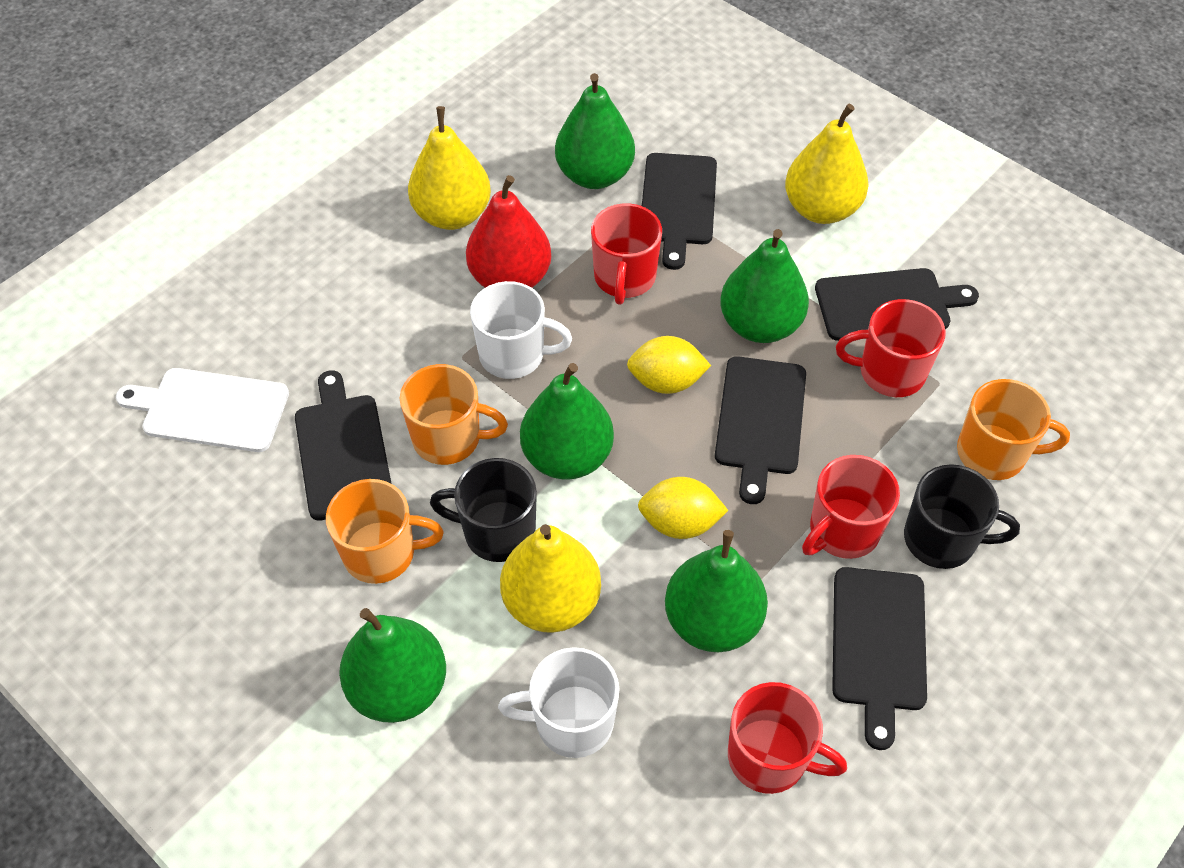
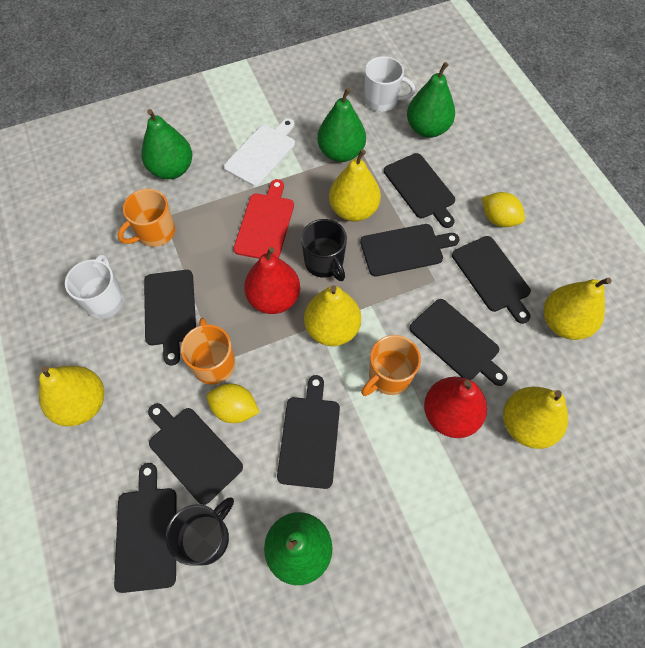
black cutting board: 5 -> 8
green pear: 5 -> 4
red cutting board: 0 -> 1
red mug: 4 -> 0
red pear: 1 -> 2
yellow pear: 3 -> 5

